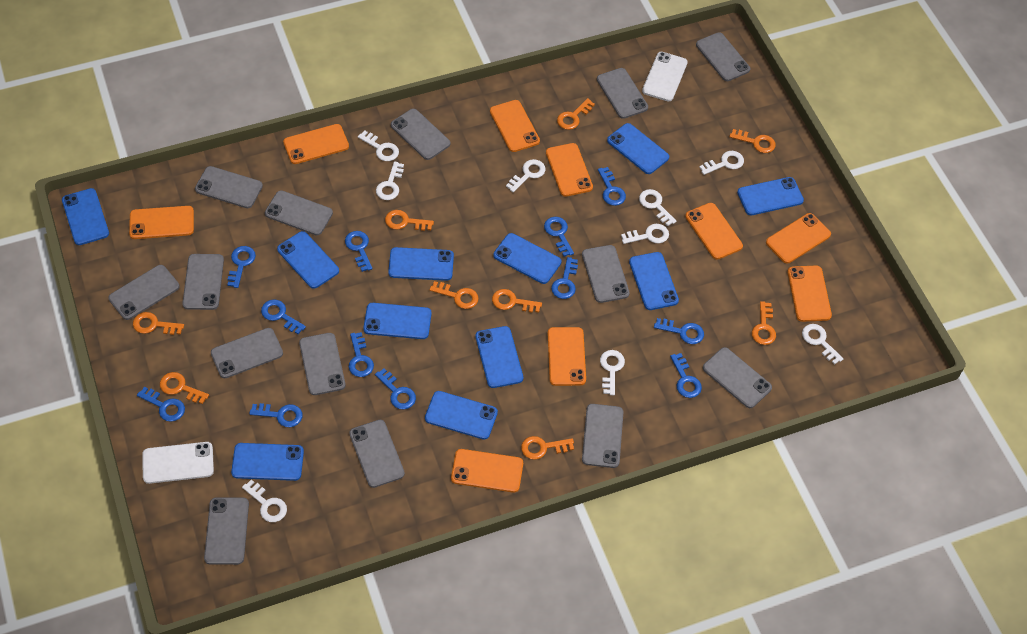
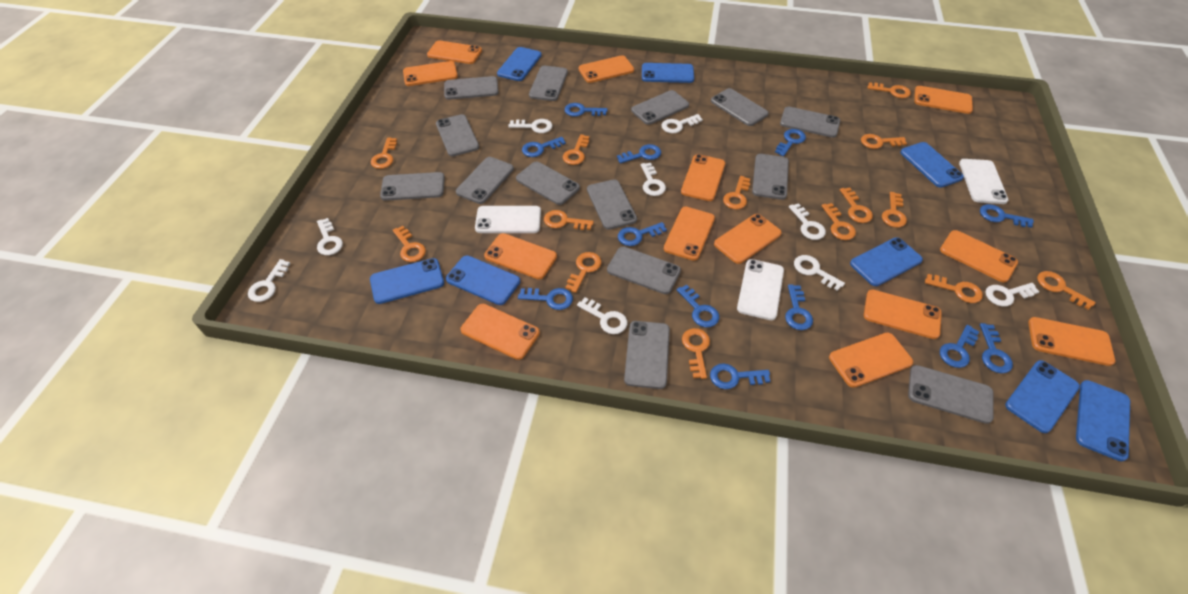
blue phone: 11 -> 8
orange key: 9 -> 14
orange phone: 9 -> 13
white phone: 2 -> 3

